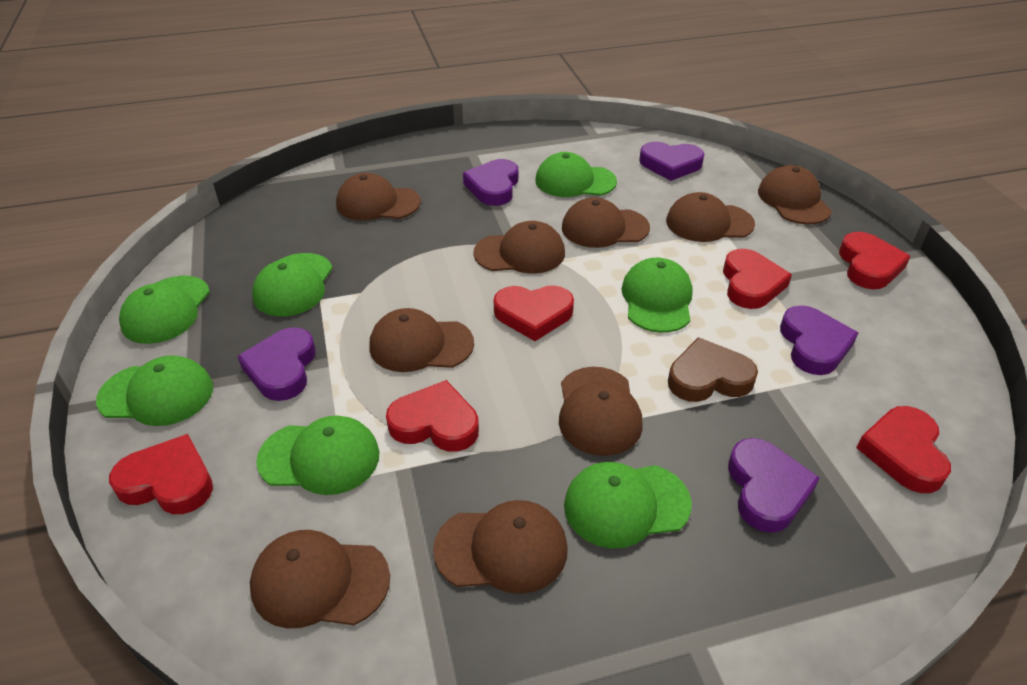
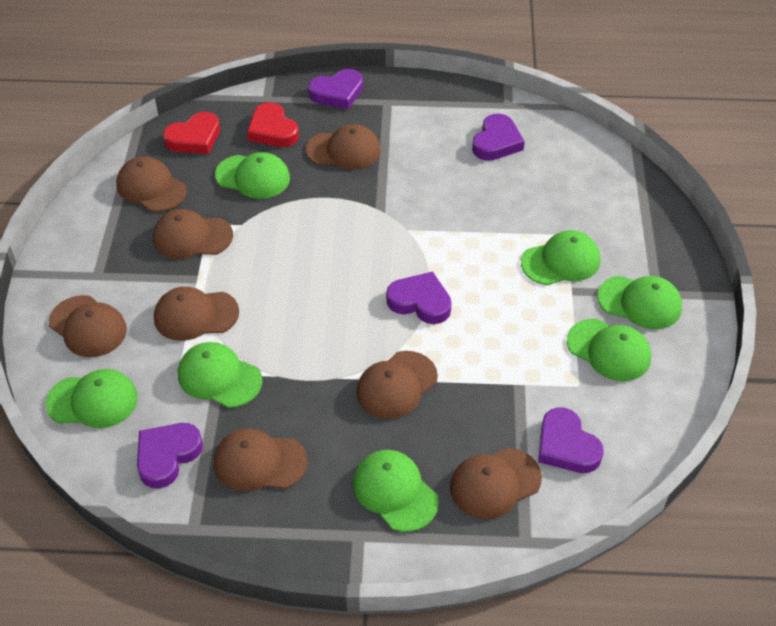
brown cap: 9 -> 8
brown heart: 1 -> 0
red heart: 6 -> 2

